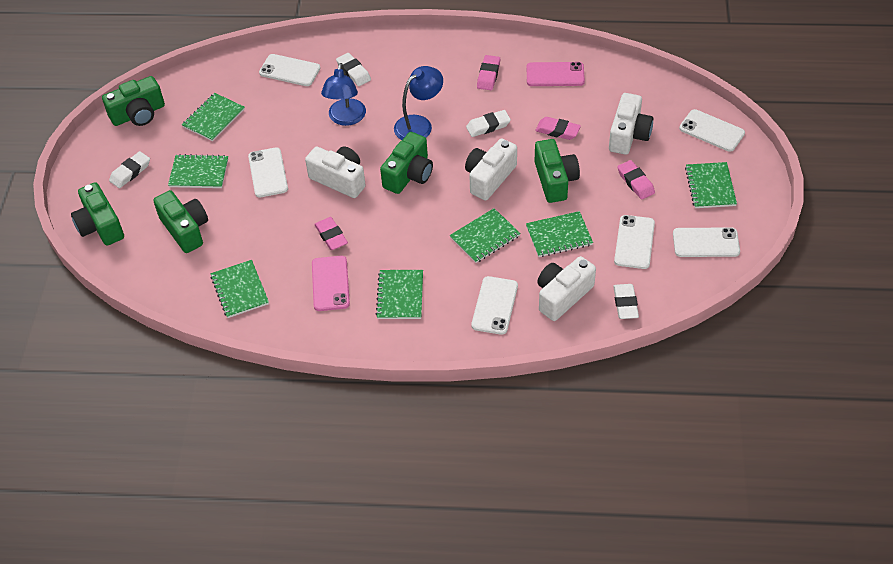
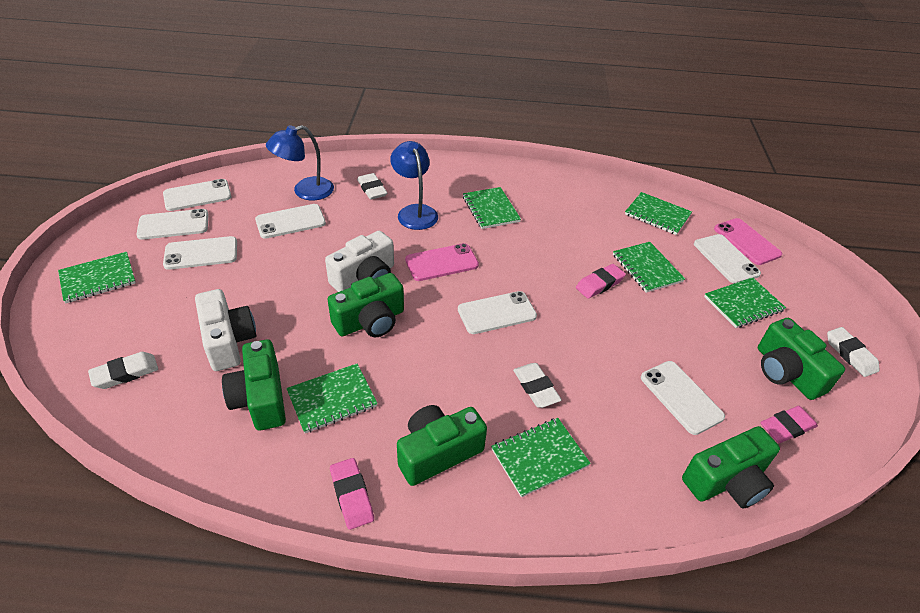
pink eraser: 4 -> 3
white camera: 4 -> 2
white phone: 6 -> 7

